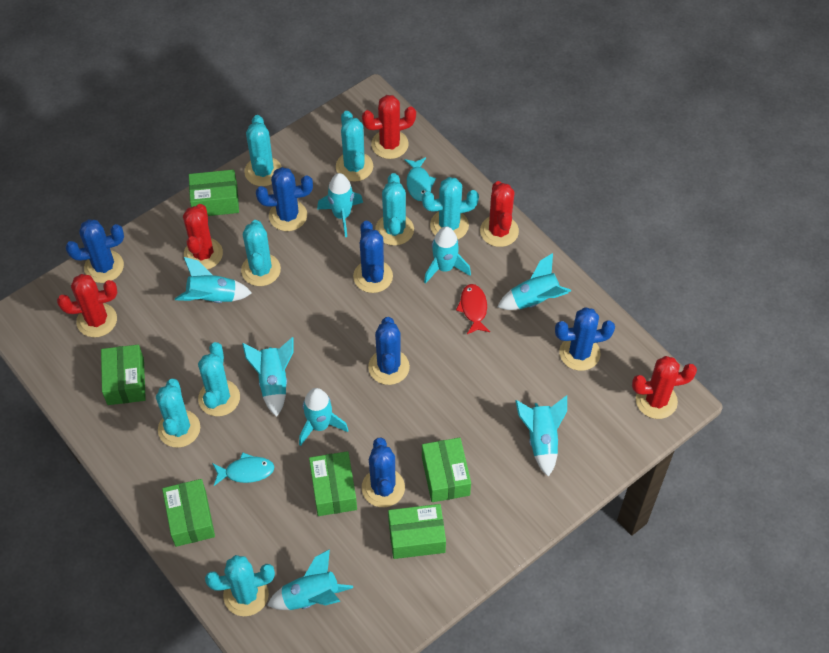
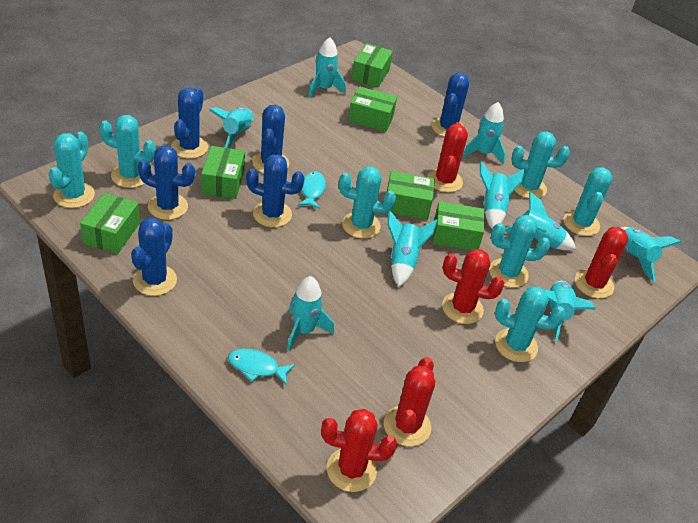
red fish: 1 -> 0
turquoise cactus: 8 -> 7
turquoise rocket: 8 -> 9

